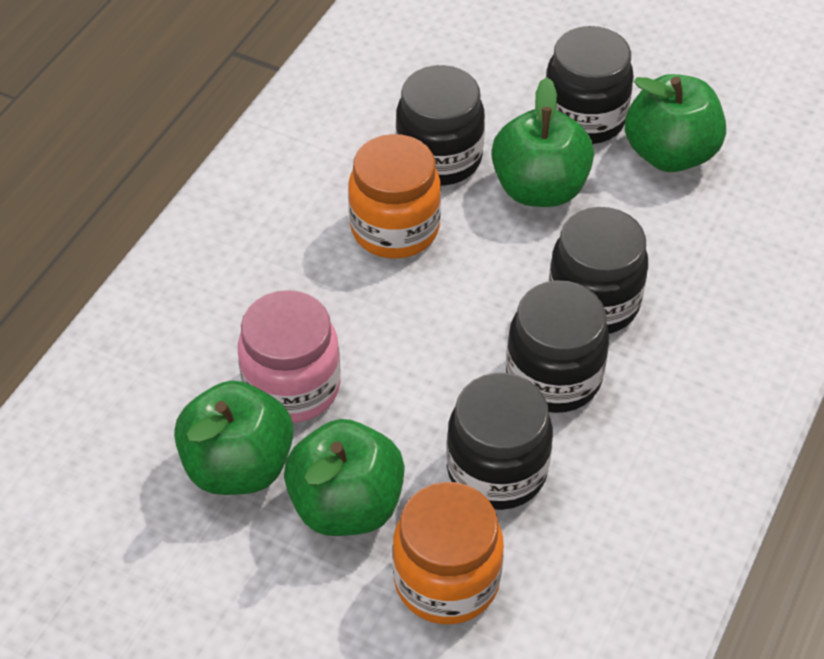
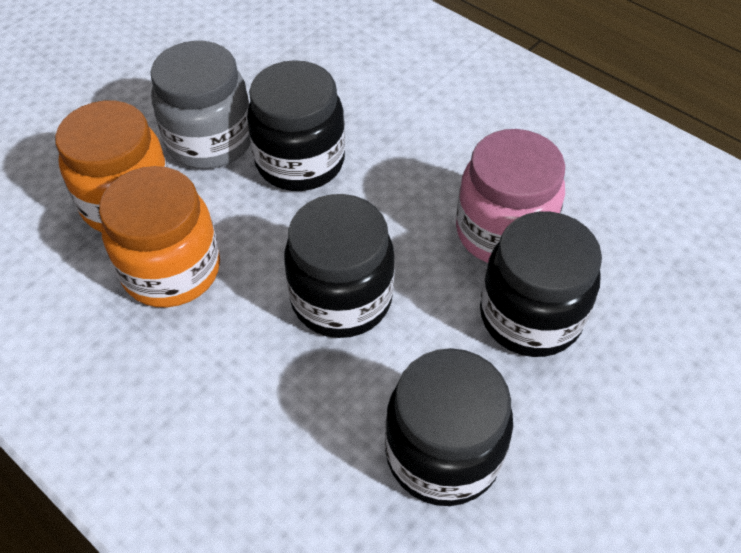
black jar: 5 -> 4
green apple: 4 -> 0
grey jar: 0 -> 1

